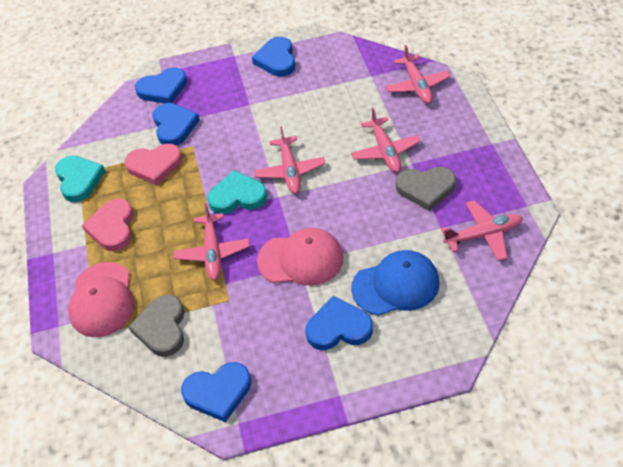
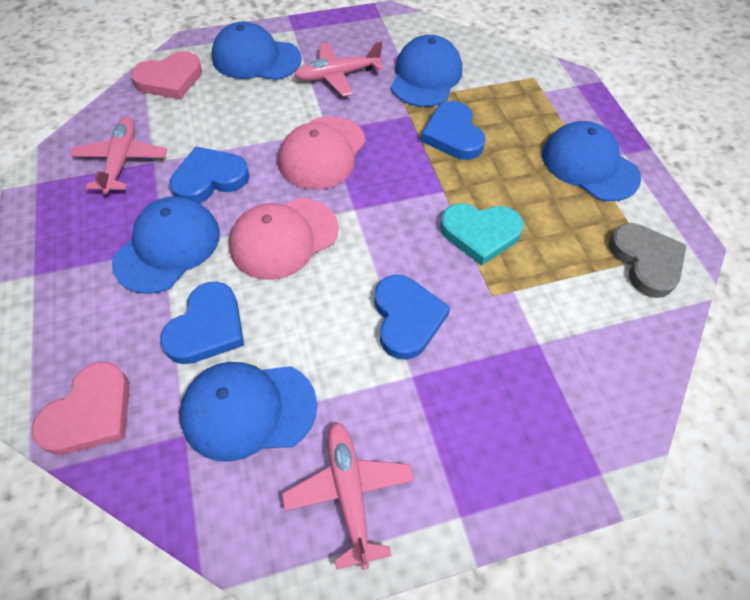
blue cap: 1 -> 5
blue heart: 5 -> 4
grey heart: 2 -> 1
pink plane: 5 -> 3
turquoise heart: 2 -> 1

